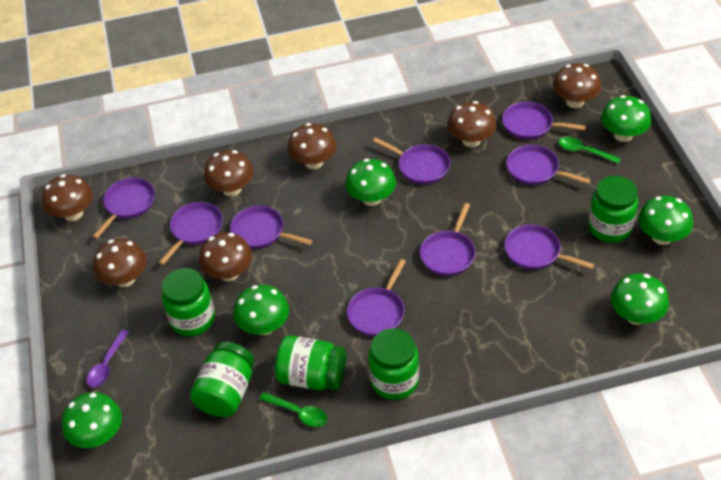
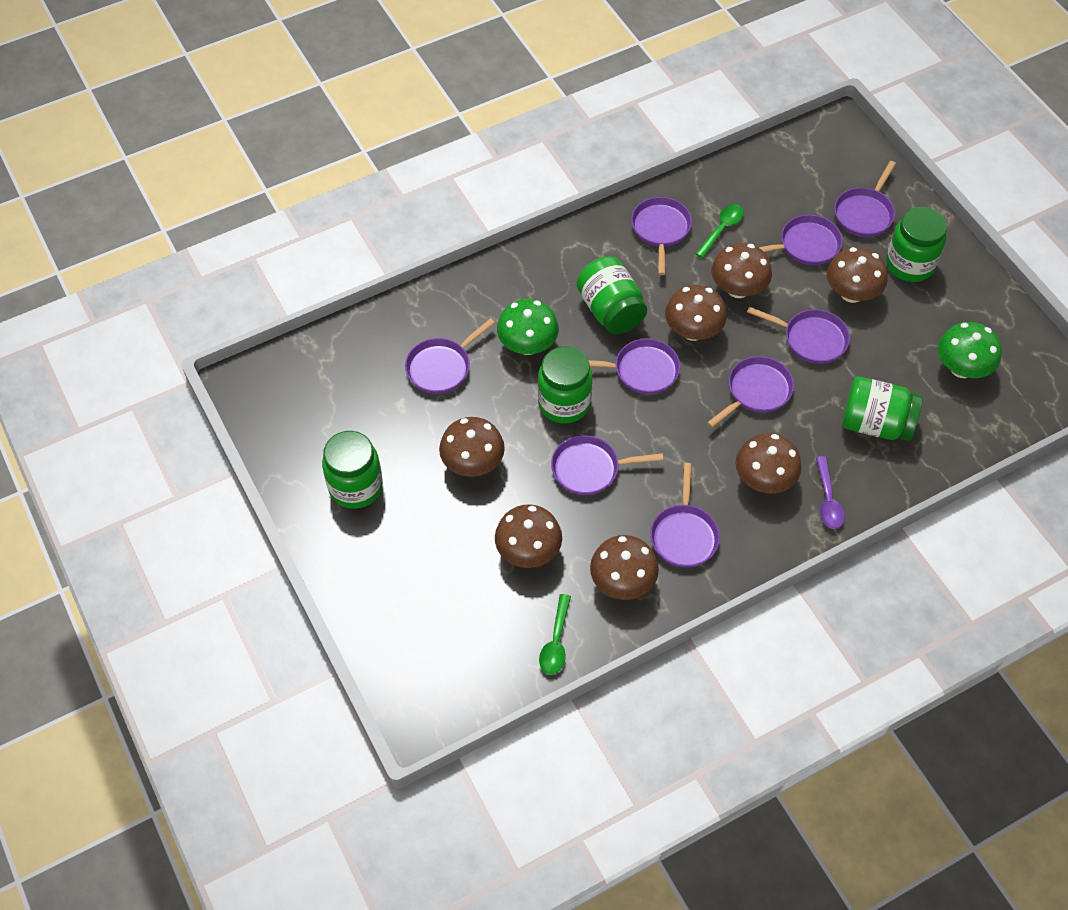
green mushroom: 6 -> 2

